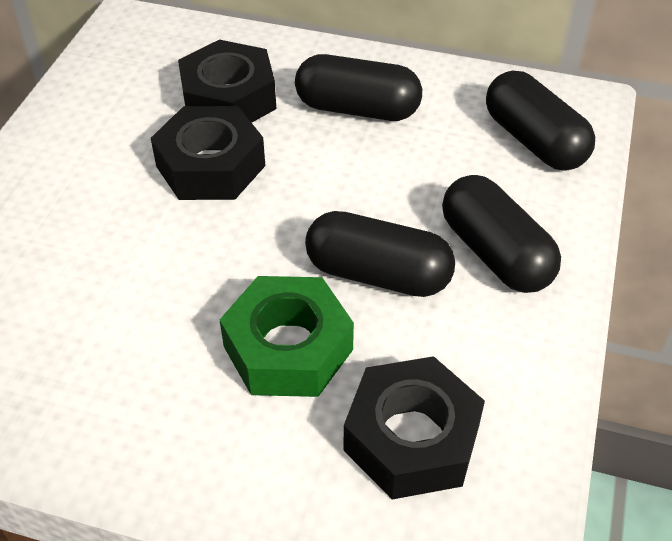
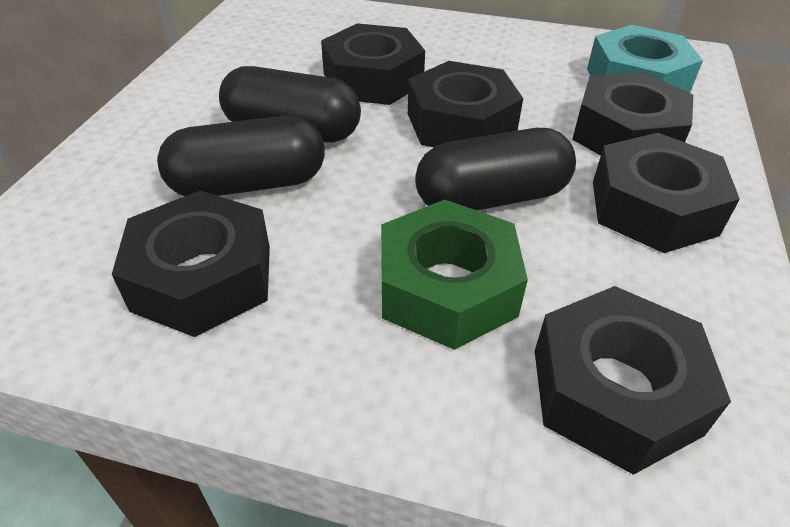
black capsule: 4 -> 3
black nut: 3 -> 6
turquoise nut: 0 -> 1

